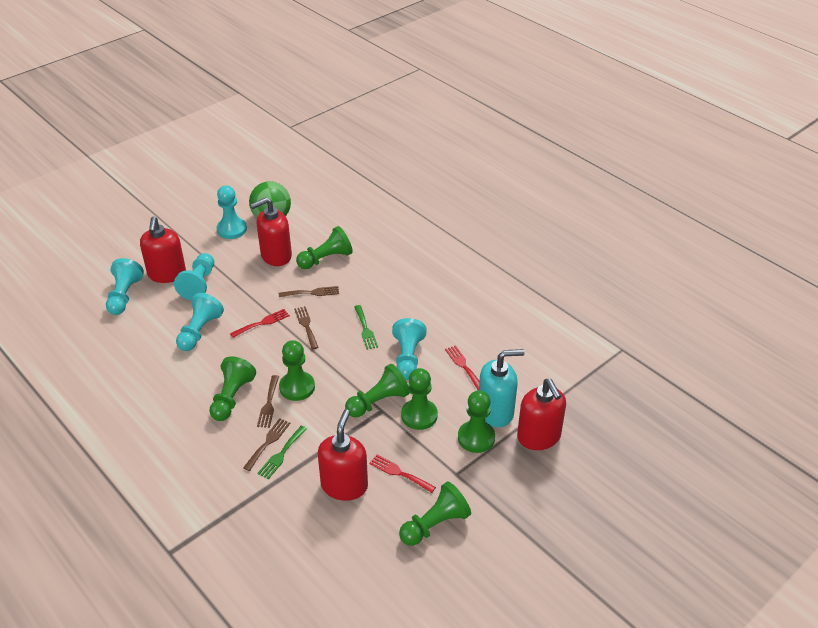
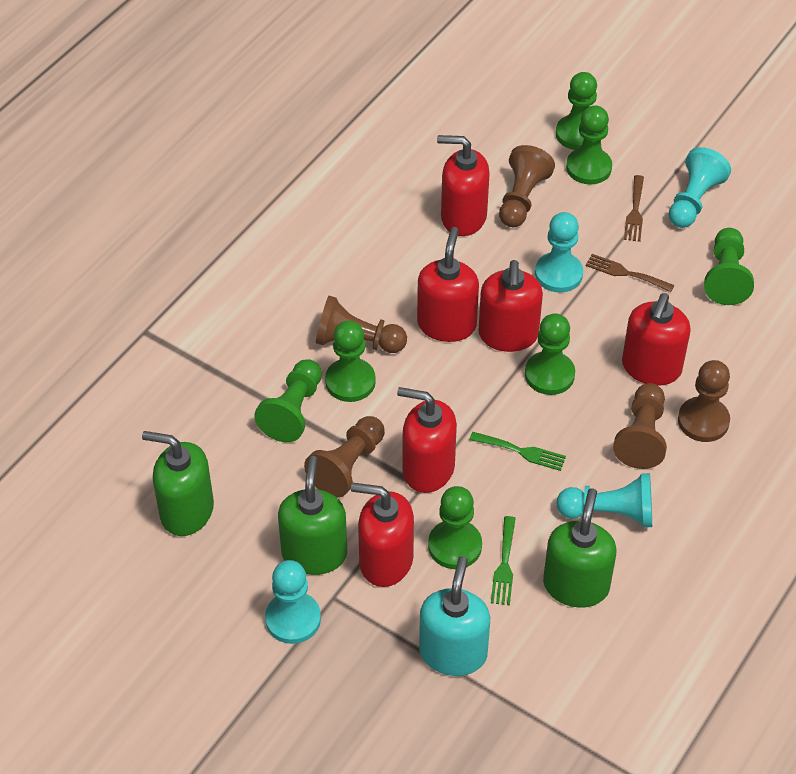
brown fork: 4 -> 2
brown pawn: 0 -> 5
green ball: 1 -> 0
green soap dispenser: 0 -> 3
red fork: 3 -> 0
red soap dispenser: 4 -> 6
turquoise pawn: 5 -> 4

